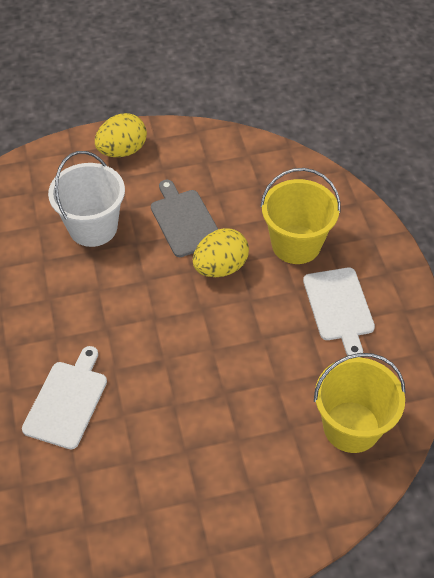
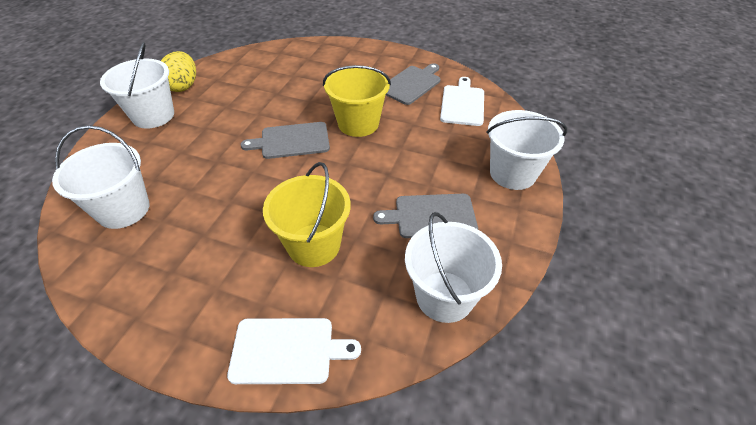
grey cutting board: 1 -> 3
white bucket: 1 -> 4
yellow egg: 2 -> 1

